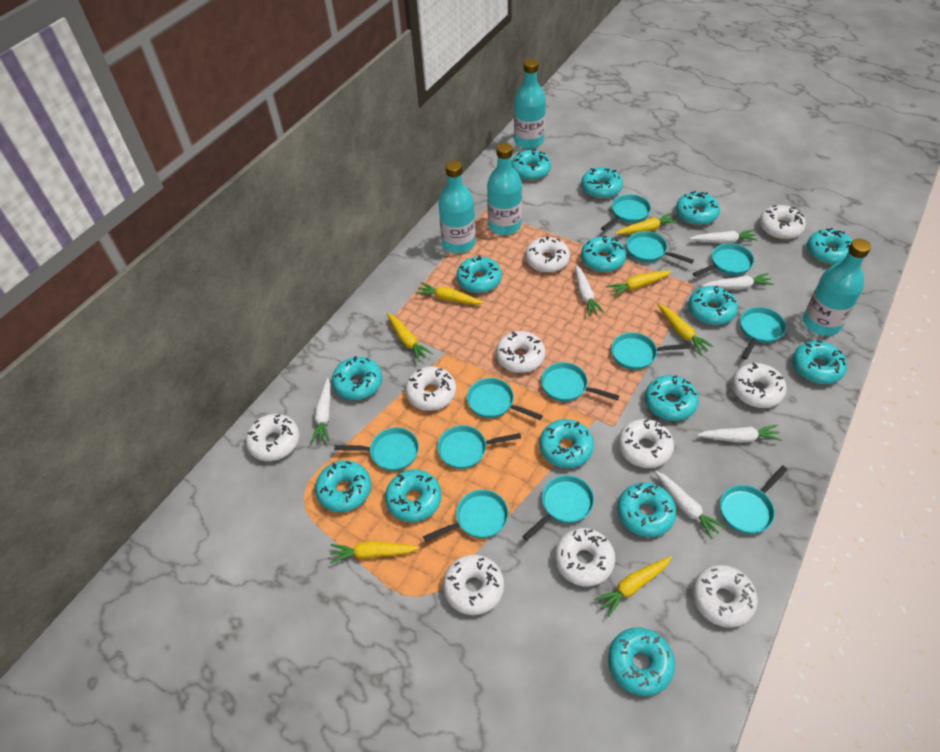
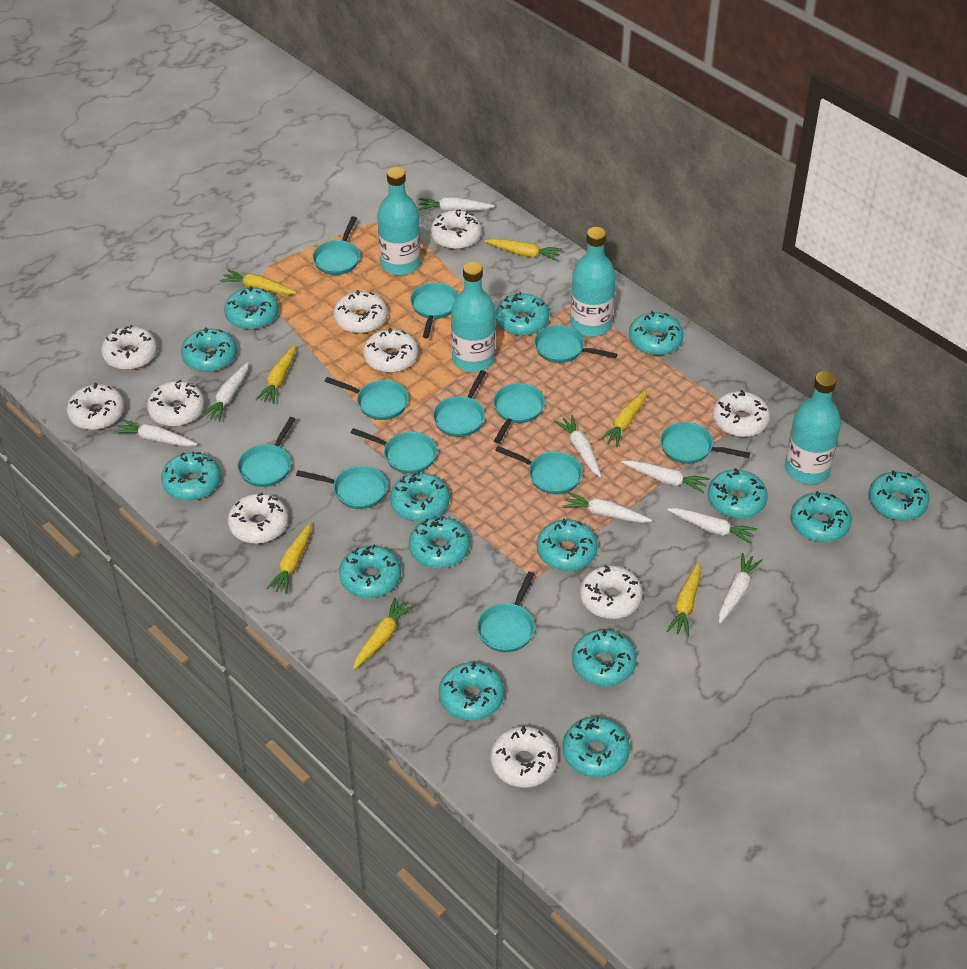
white carrot: 6 -> 8

